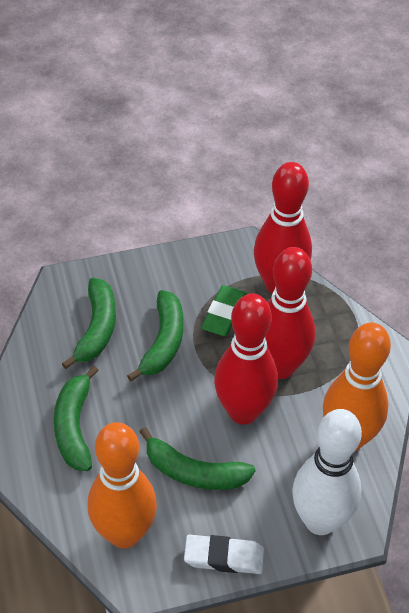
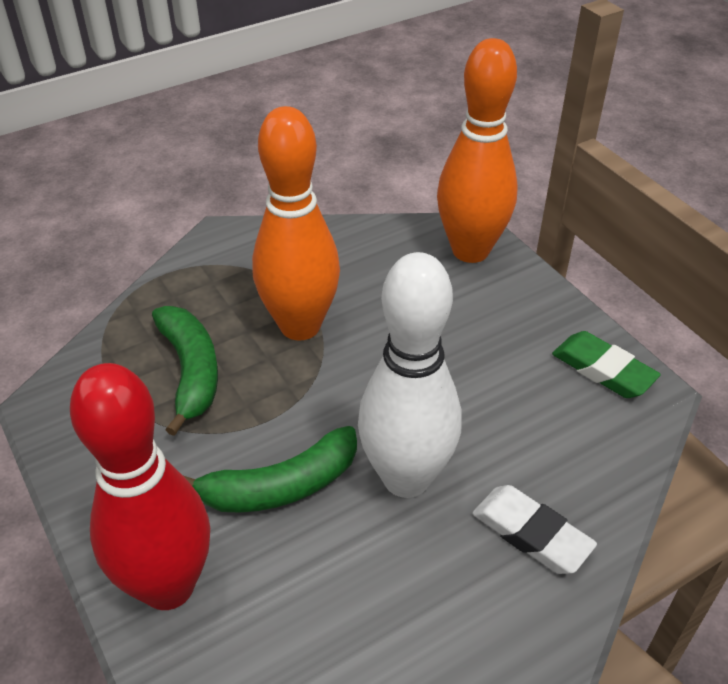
green banana: 4 -> 2
red bowling pin: 3 -> 1

